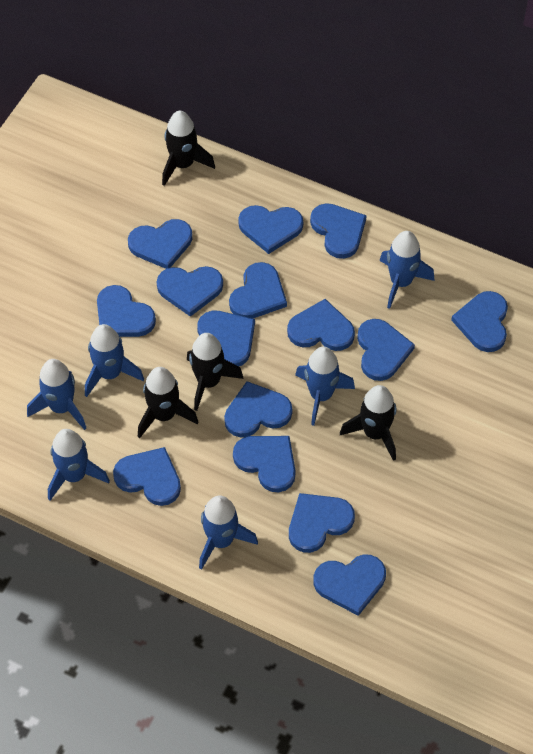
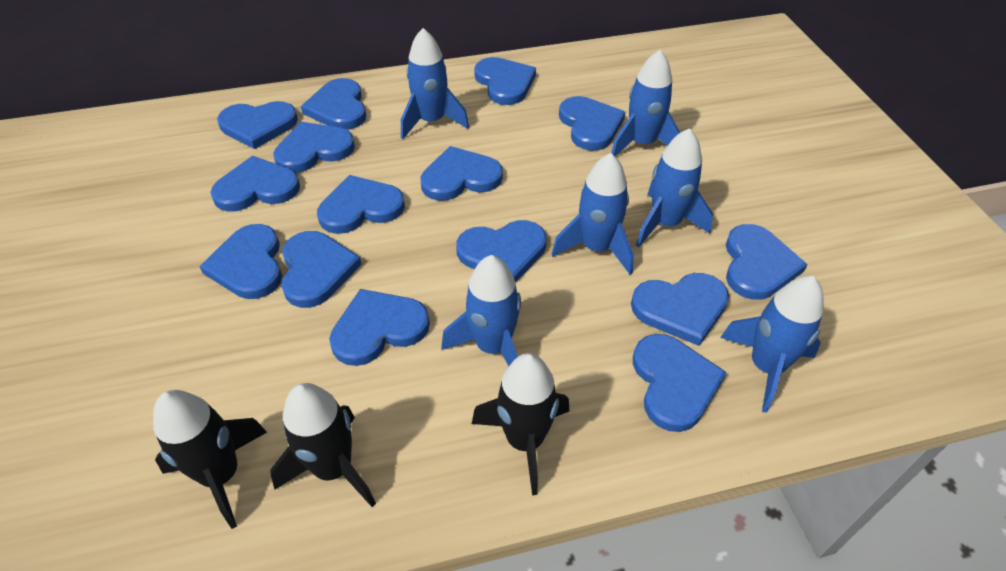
black rocket: 4 -> 3

